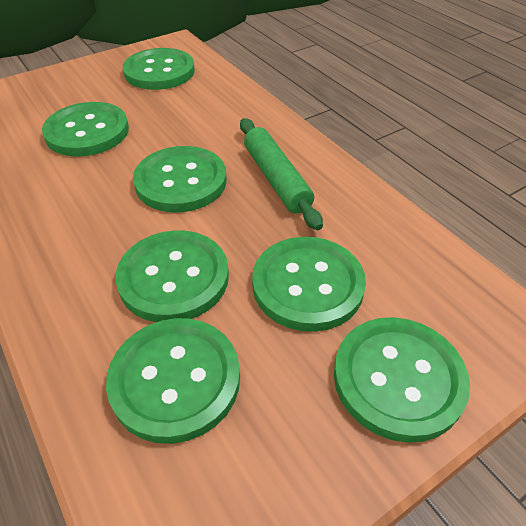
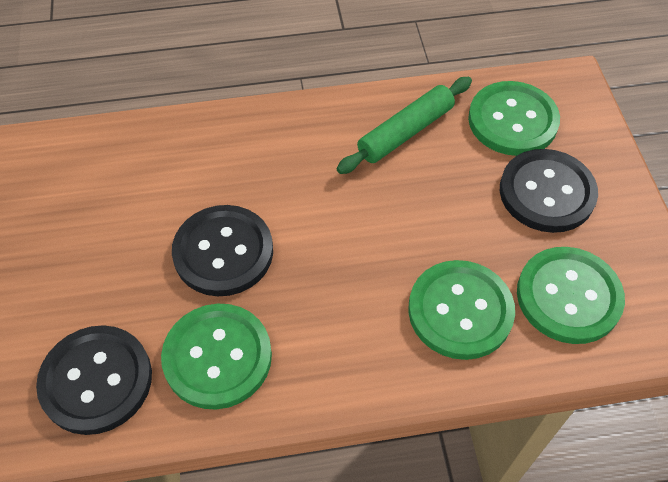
black button: 0 -> 3
green button: 7 -> 4

